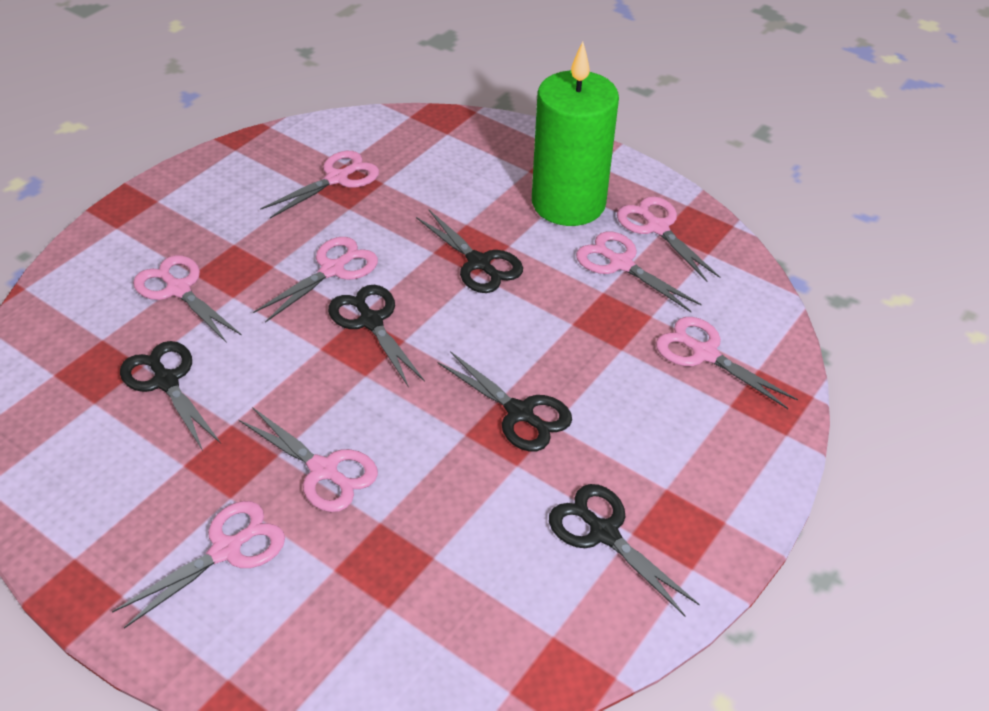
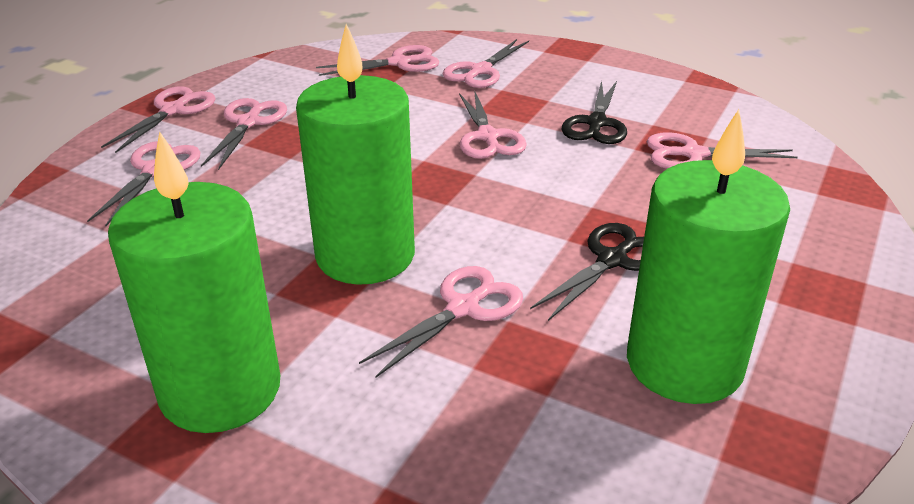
black scissors: 5 -> 2
green candle: 1 -> 3

